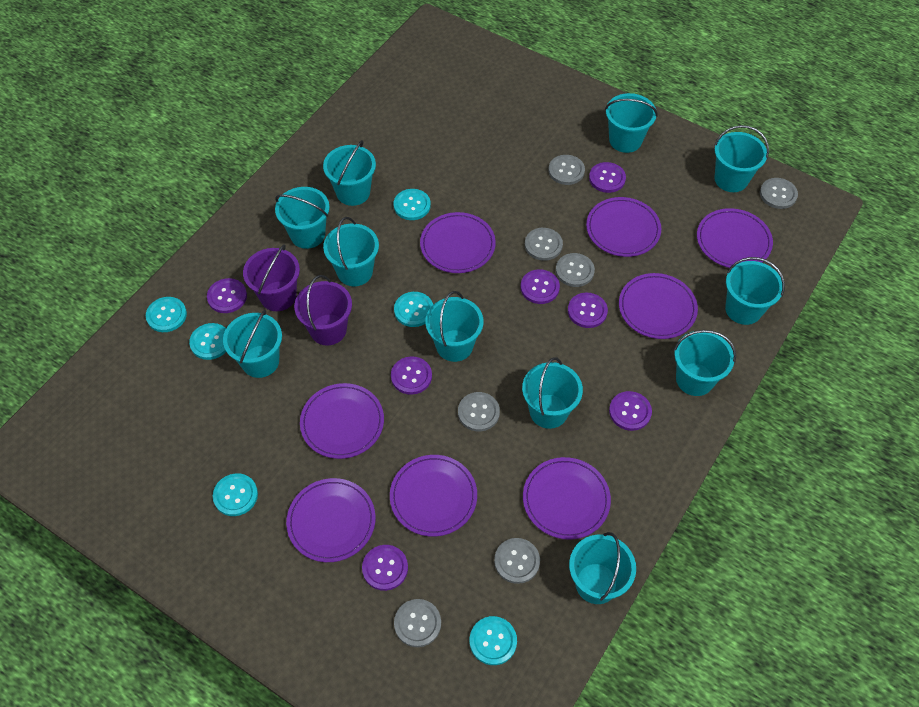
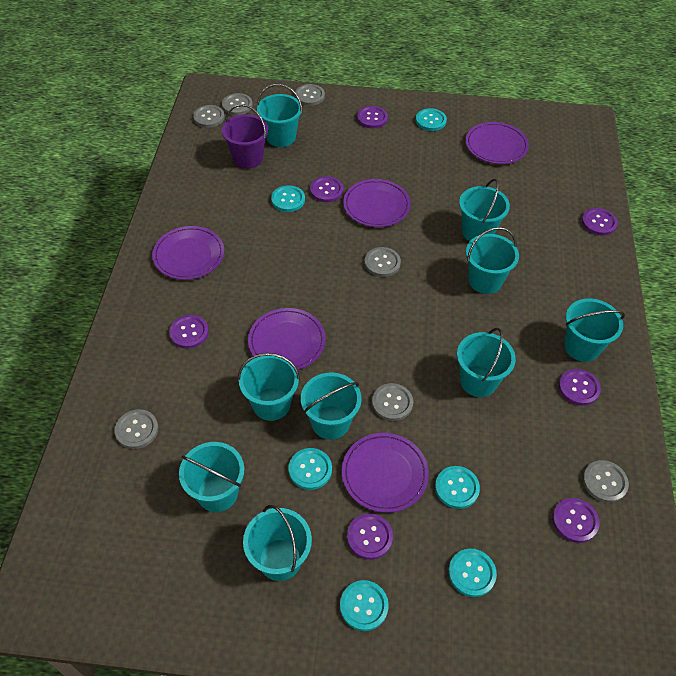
purple bucket: 2 -> 1
purple plate: 8 -> 5
turquoise bucket: 11 -> 9

